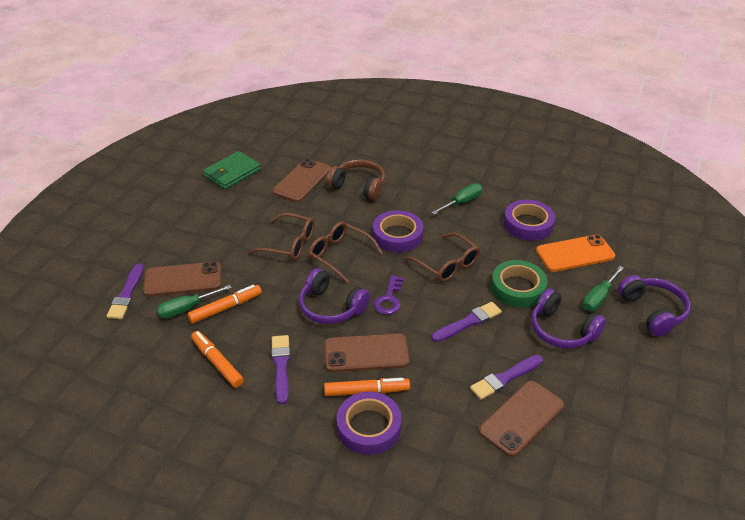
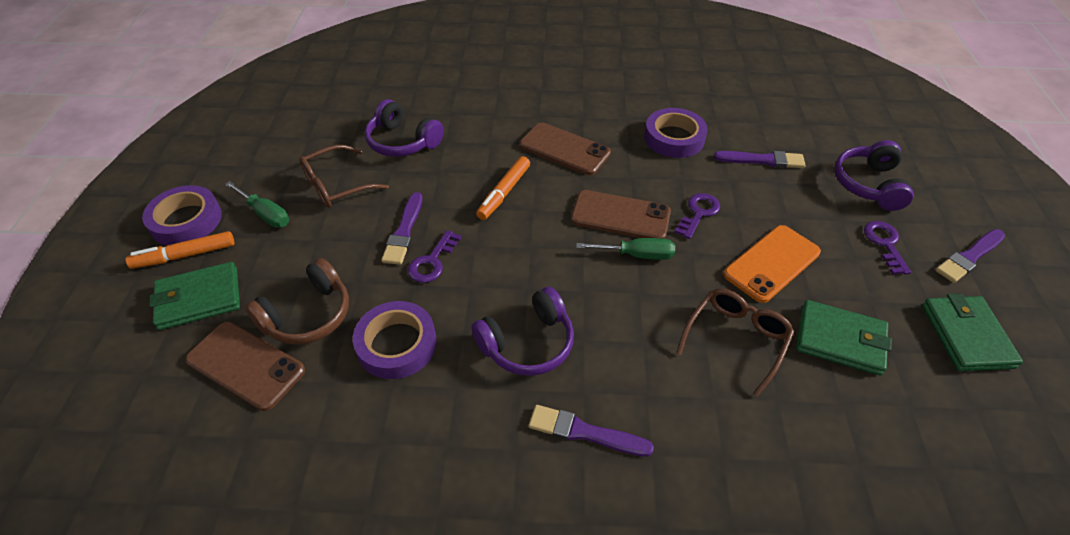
brown glasses: 3 -> 2
brown phone: 4 -> 3
green screwdriver: 3 -> 2
green tape: 1 -> 0
green wallet: 1 -> 3
orange marker: 3 -> 2
purple key: 1 -> 3

